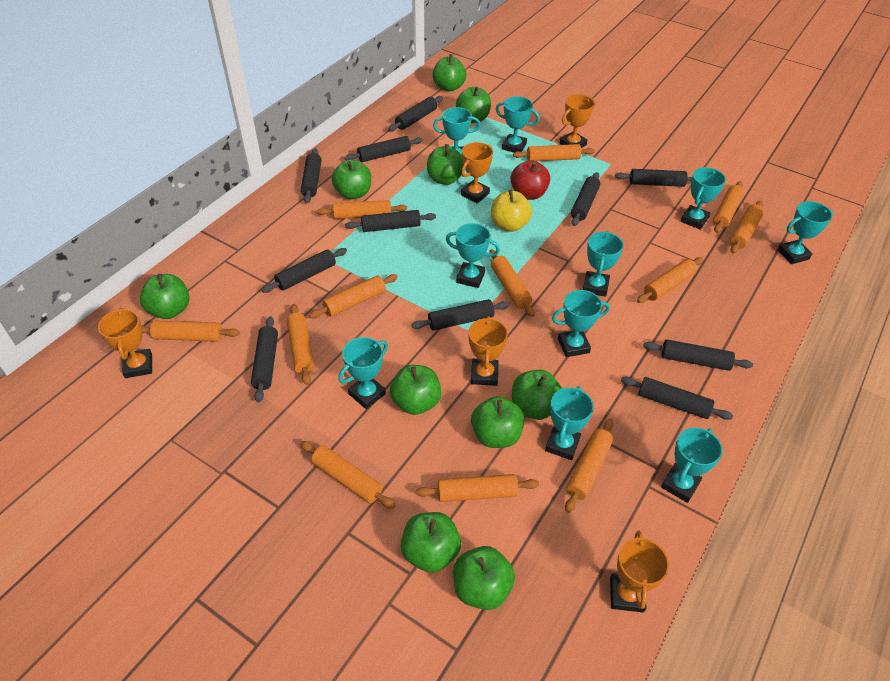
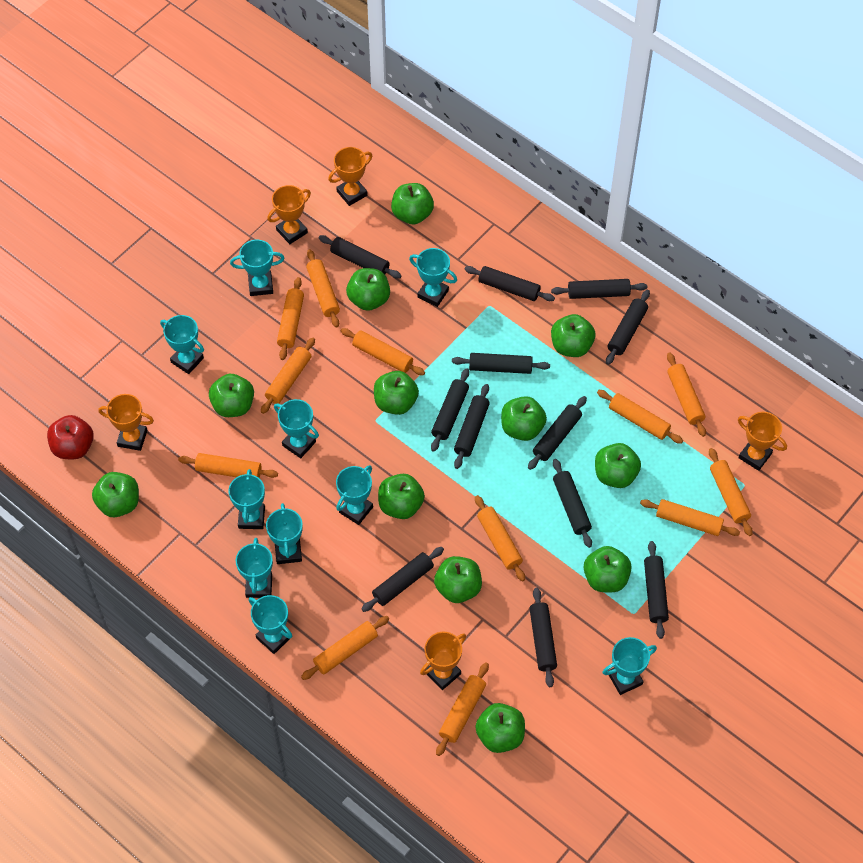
black rolling pin: 11 -> 12
green apple: 10 -> 12
yellow apple: 1 -> 0

